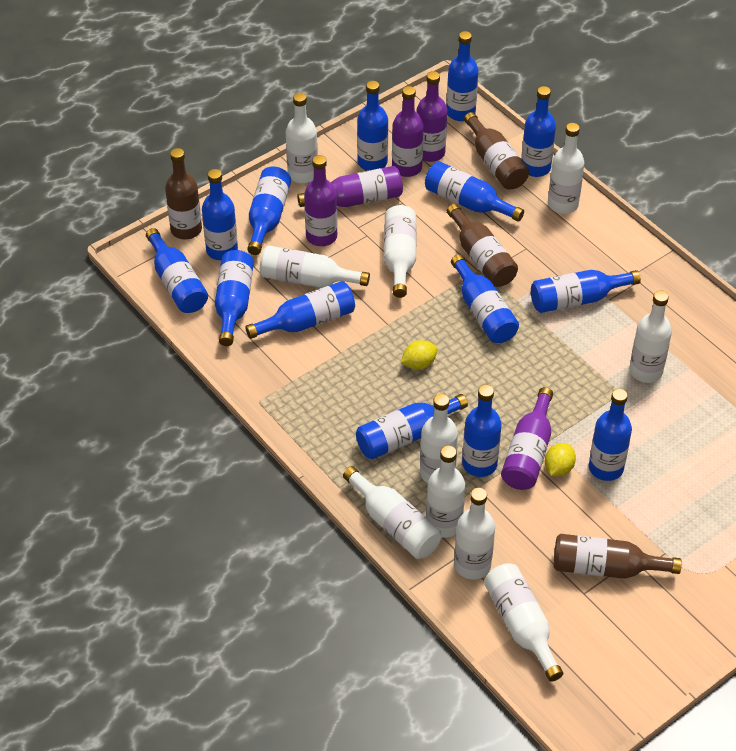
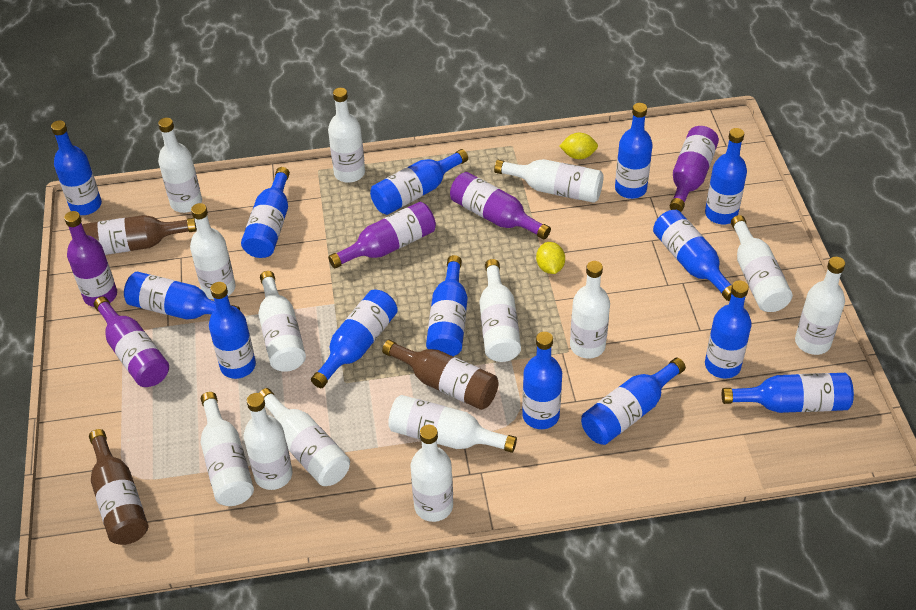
brown bottle: 4 -> 3
white bottle: 10 -> 14

